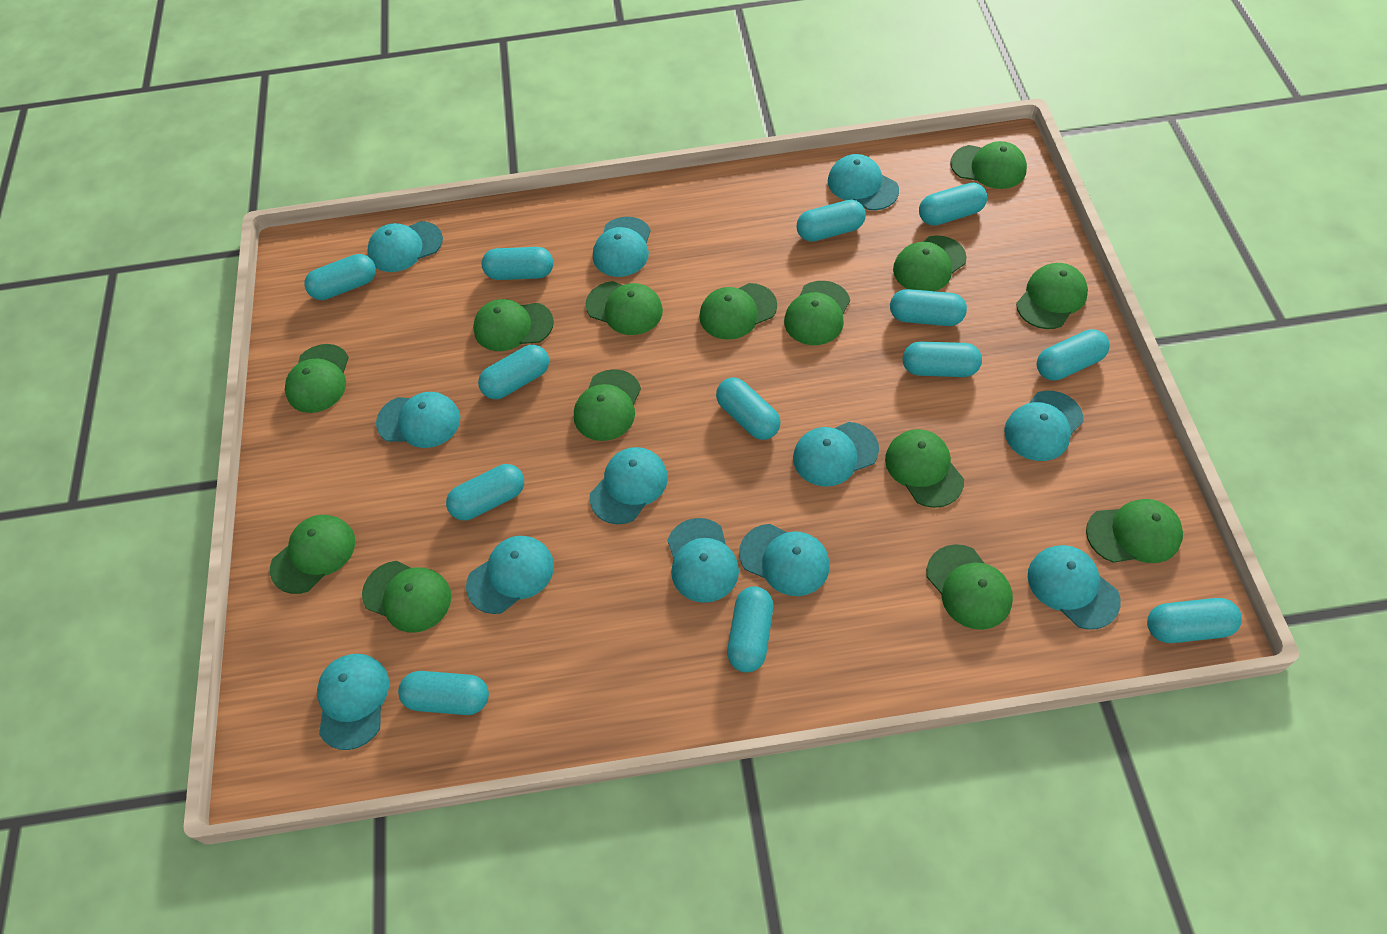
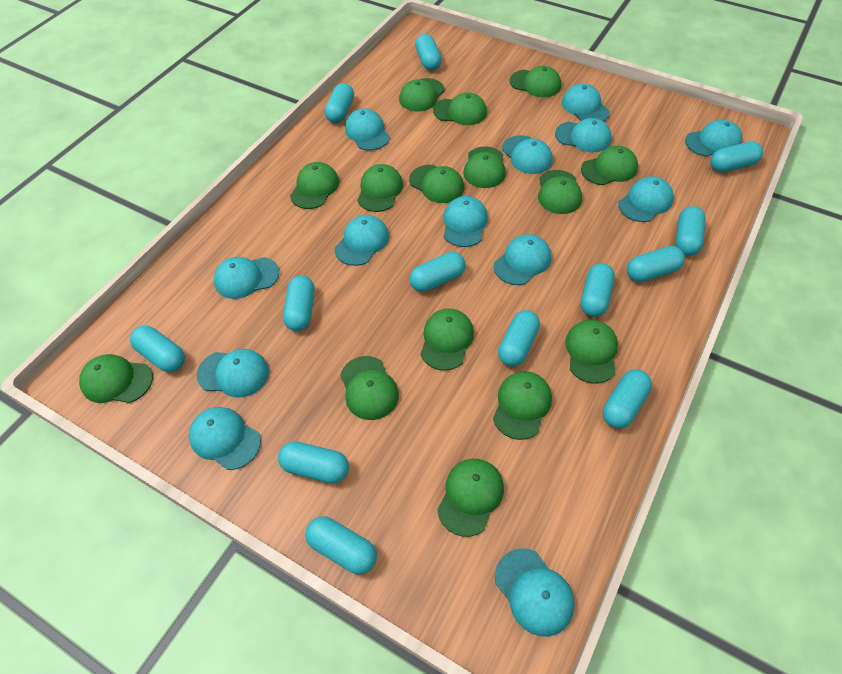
green cap: 14 -> 15
turquoise cap: 12 -> 13

